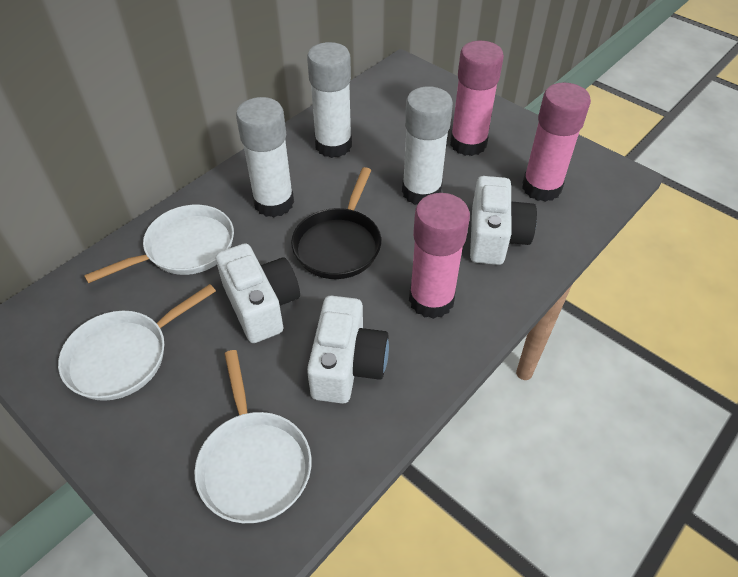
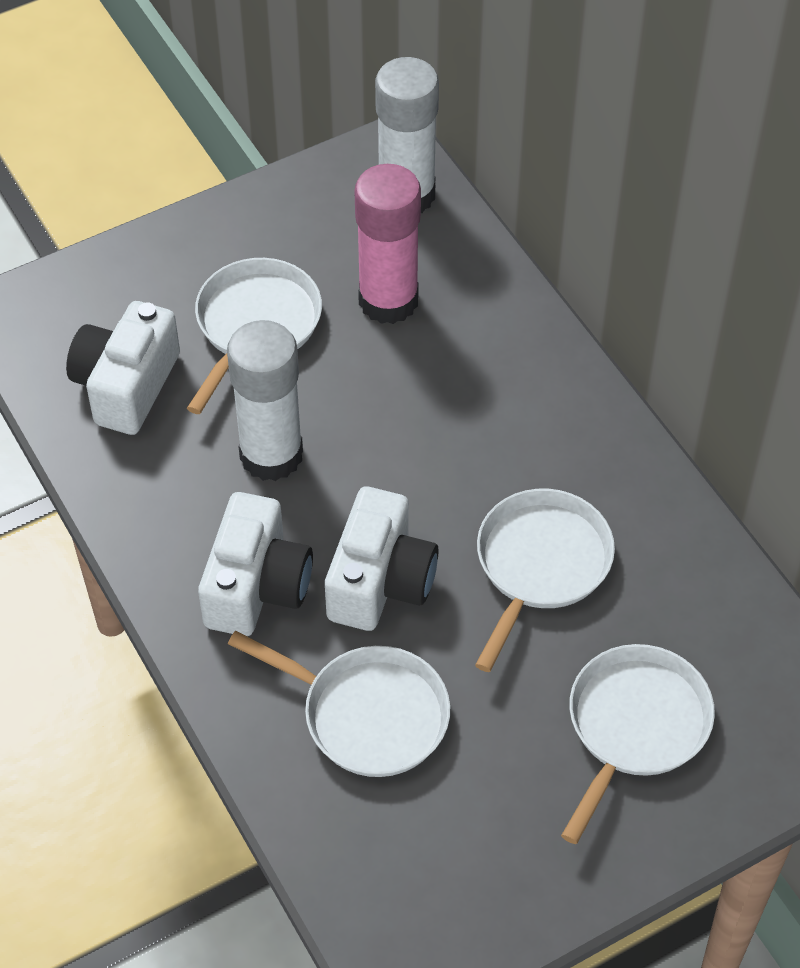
black pan: 1 -> 0
pink glue stick: 3 -> 1
white glue stick: 3 -> 2
white pan: 3 -> 4

